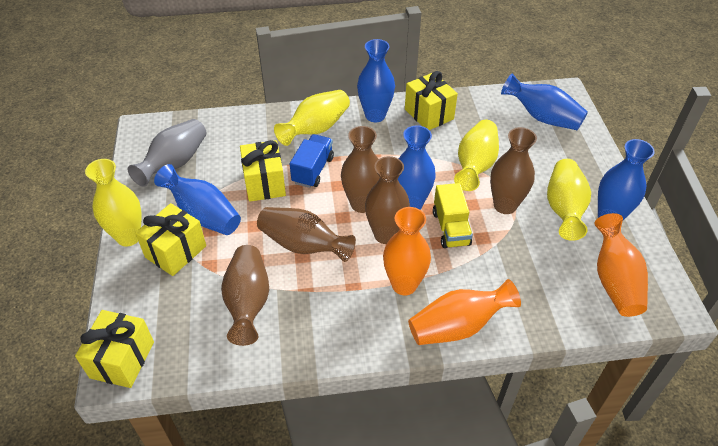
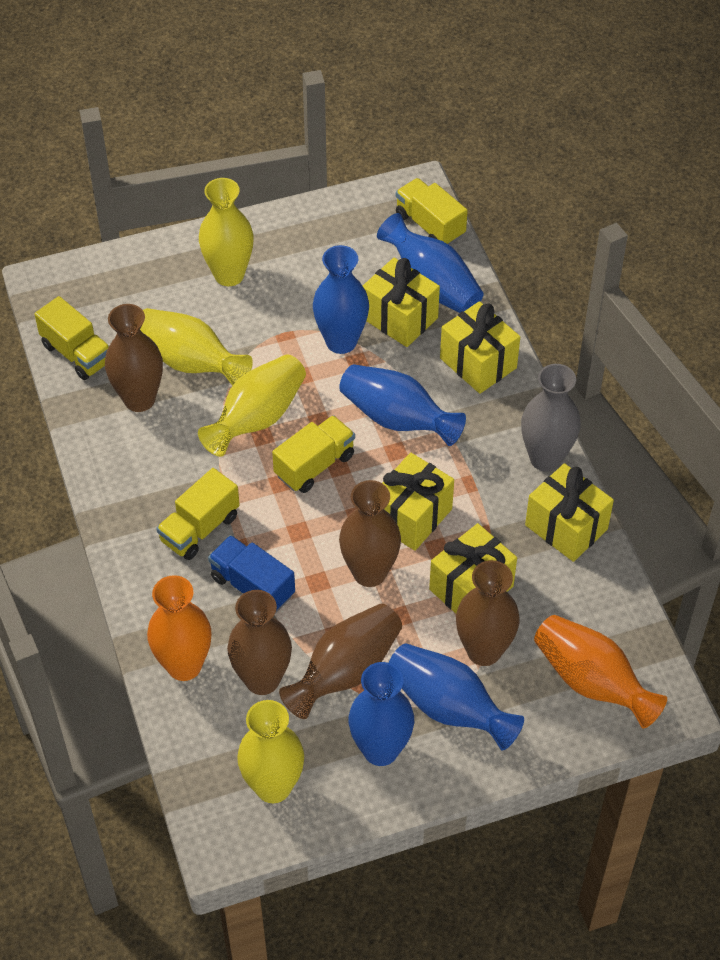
orange vase: 3 -> 2
yellow gift: 4 -> 5
yellow truck: 1 -> 4

